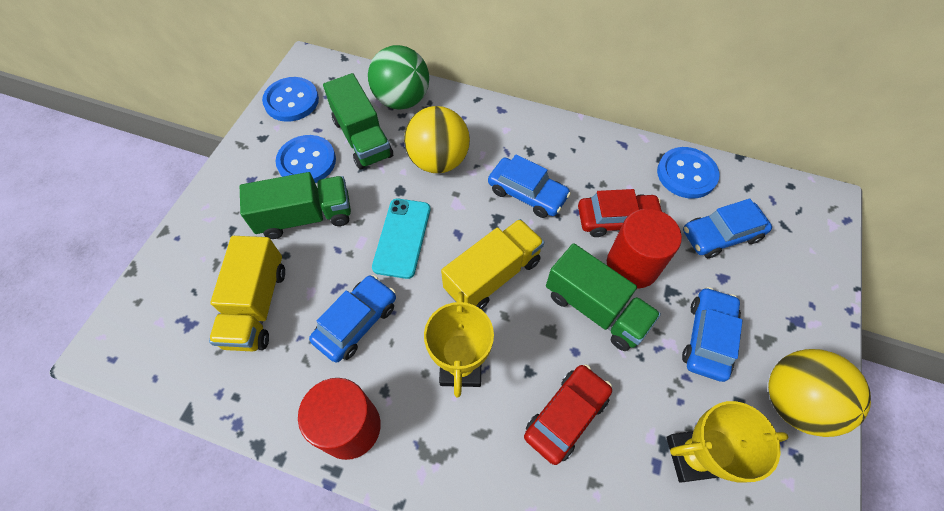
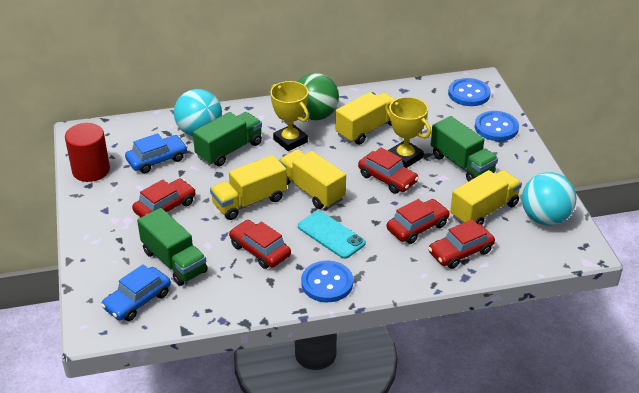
blue car: 4 -> 2
red car: 2 -> 5
red cylinder: 2 -> 1
turquoise ball: 0 -> 2
yellow ball: 2 -> 0
yellow truck: 2 -> 4

